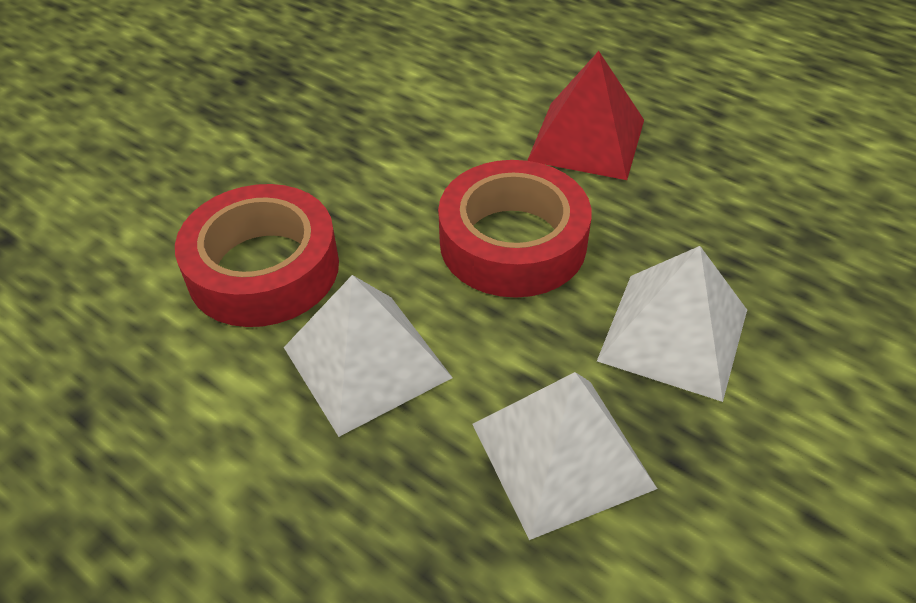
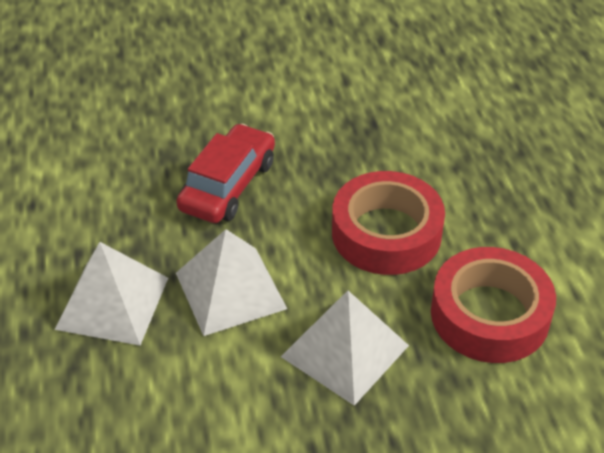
red car: 0 -> 1
red pyramid: 1 -> 0

